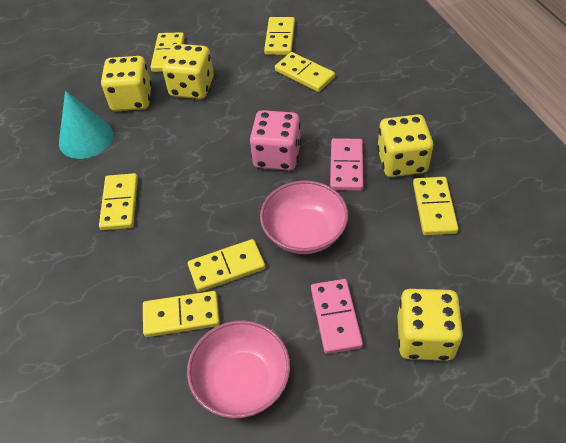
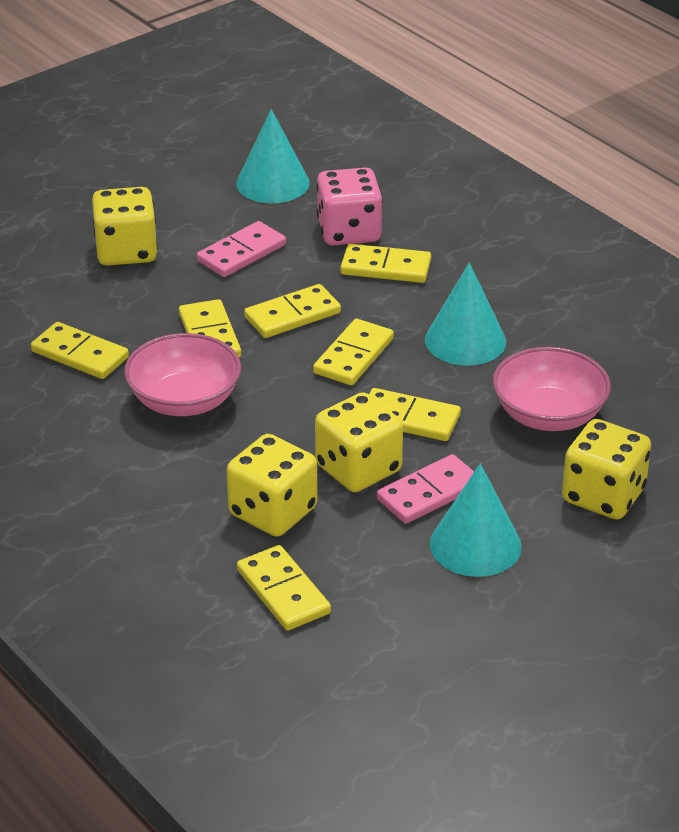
turquoise cone: 1 -> 3

